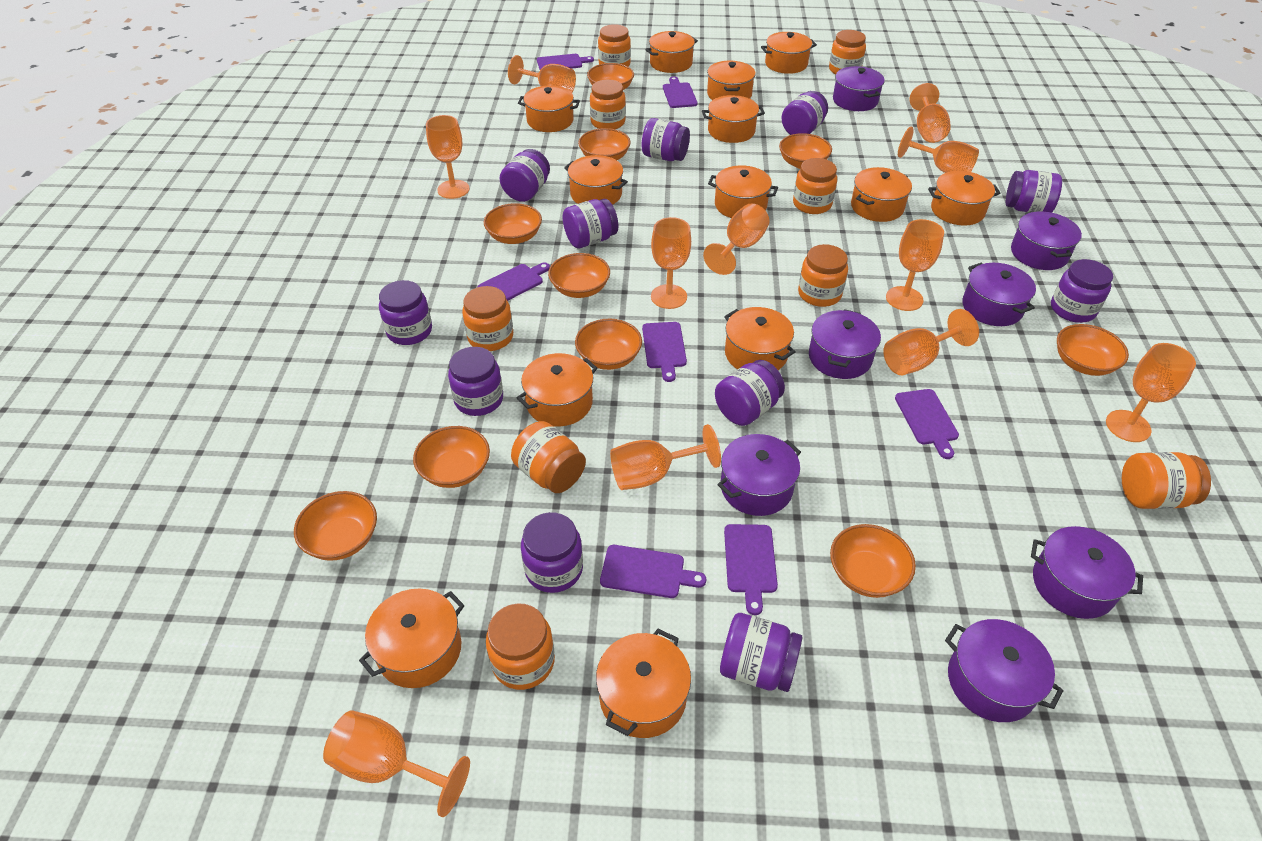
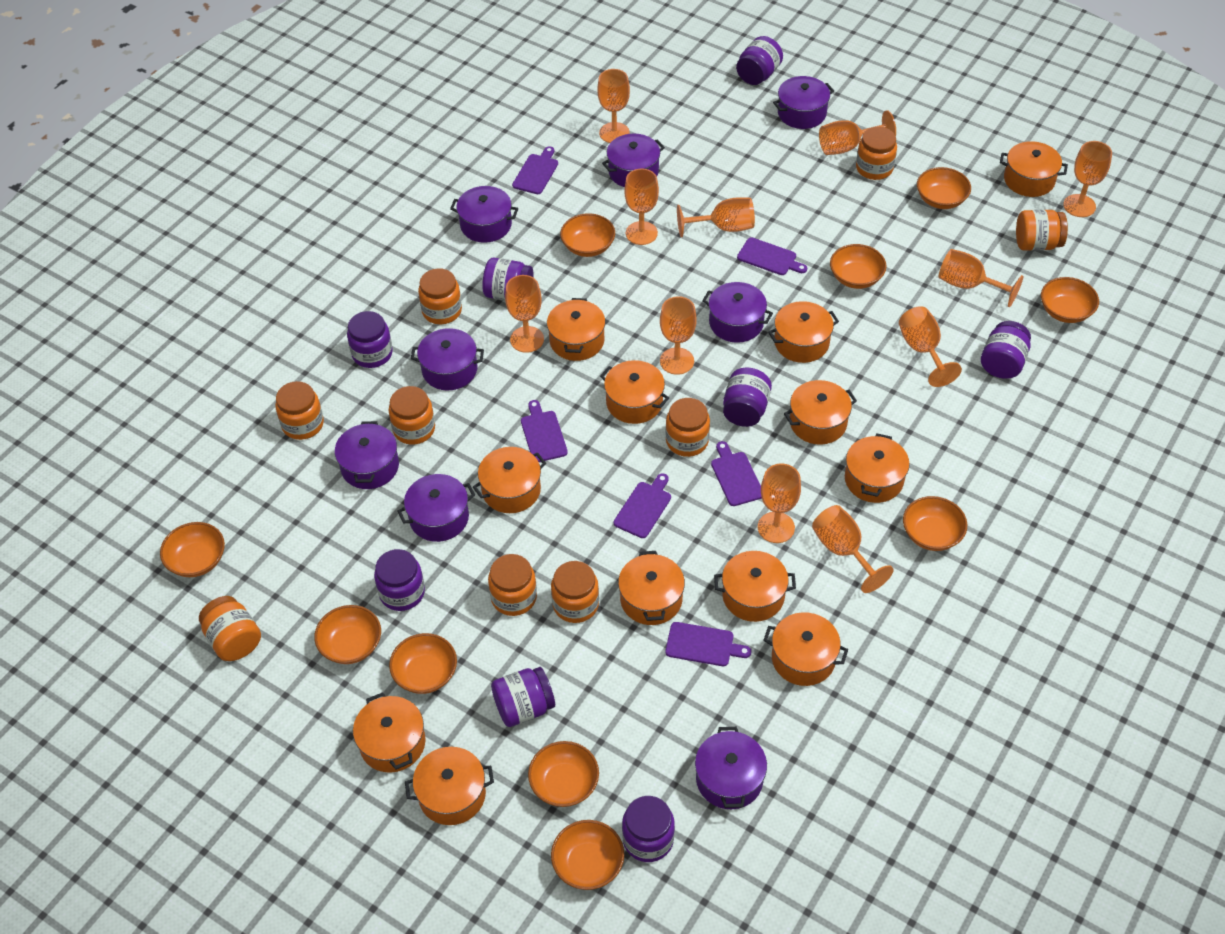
orange pot: 13 -> 12
purple cutting board: 7 -> 6
purple jar: 11 -> 8
purple pot: 7 -> 8

